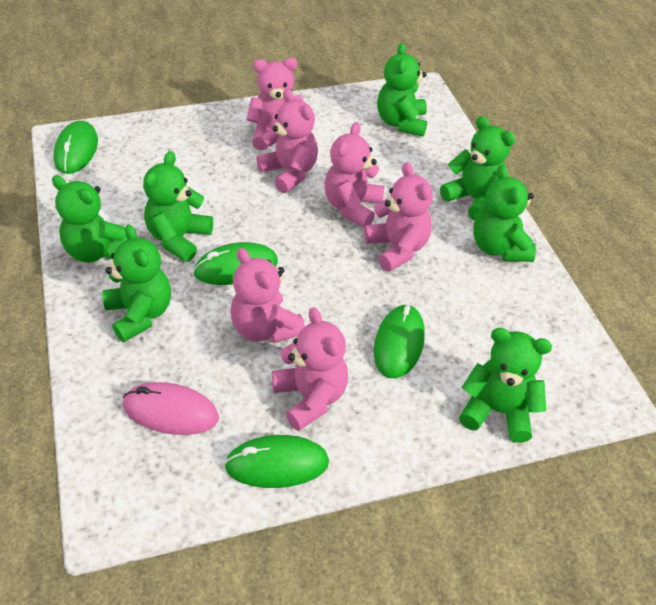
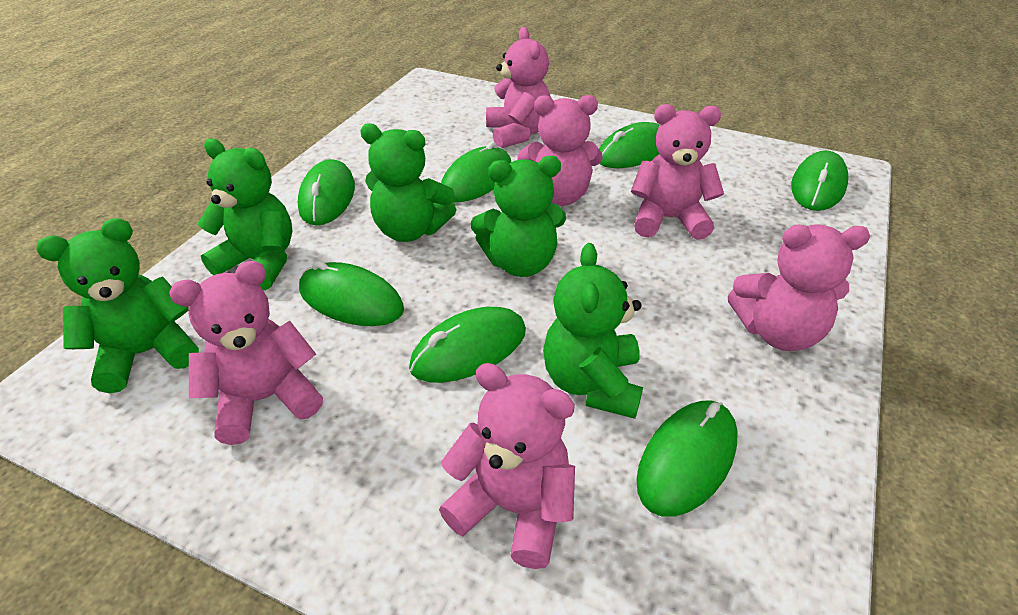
green mouse: 4 -> 7
green teddy bear: 7 -> 5
pink mouse: 1 -> 0

